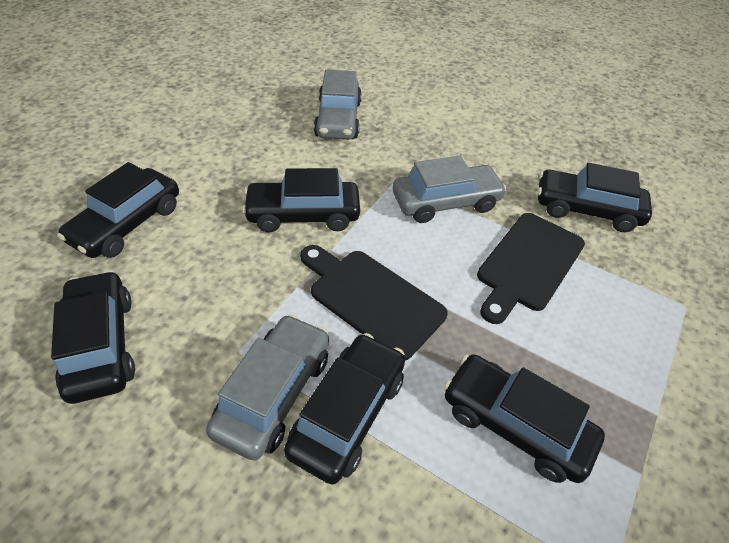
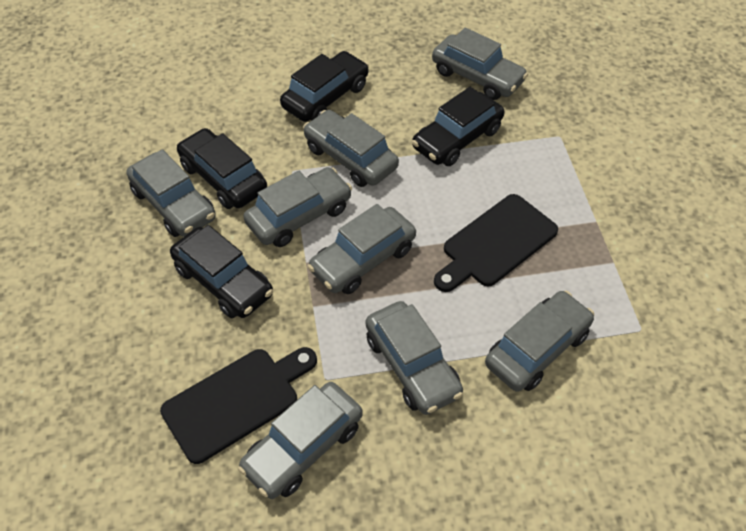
black car: 6 -> 4
grey car: 3 -> 8

